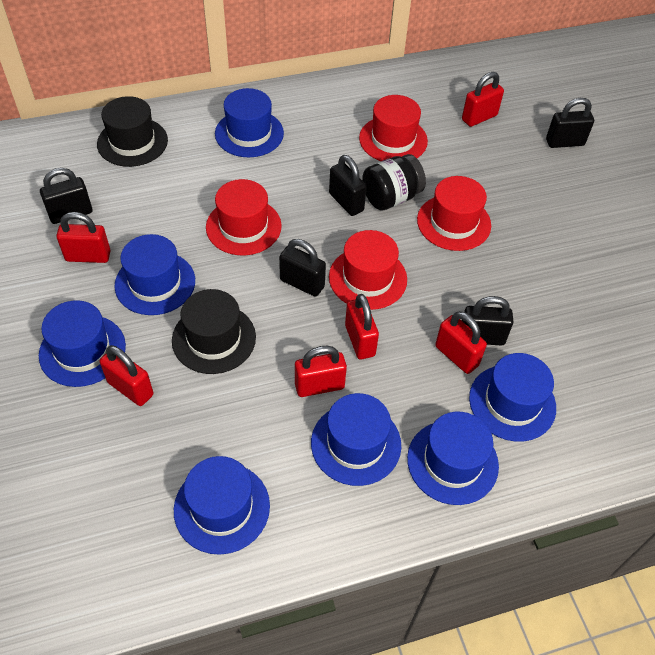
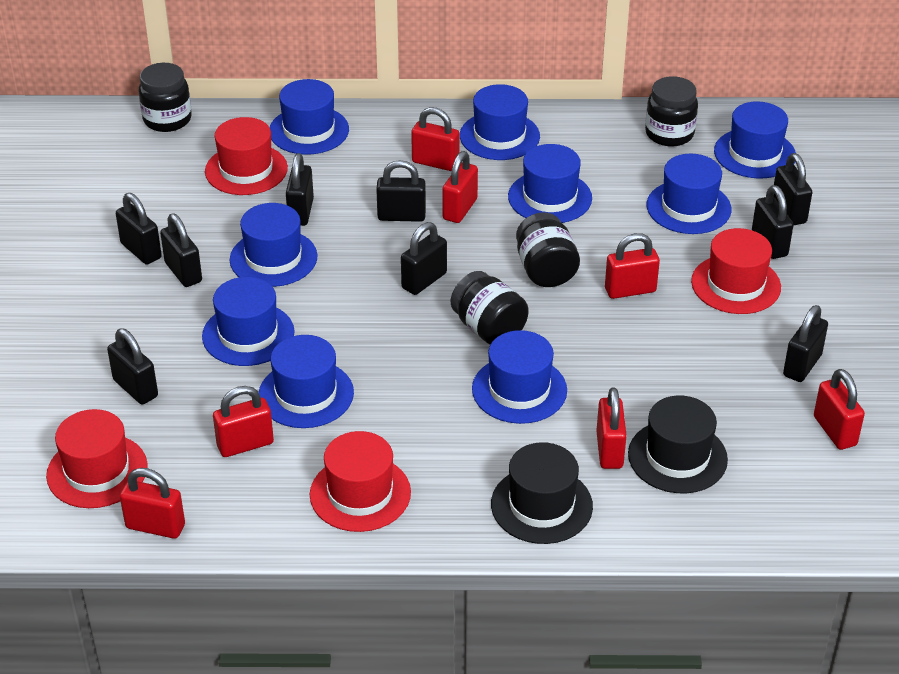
black jar: 1 -> 4
black padlock: 5 -> 9
blue hat: 7 -> 9
red padlock: 6 -> 7

